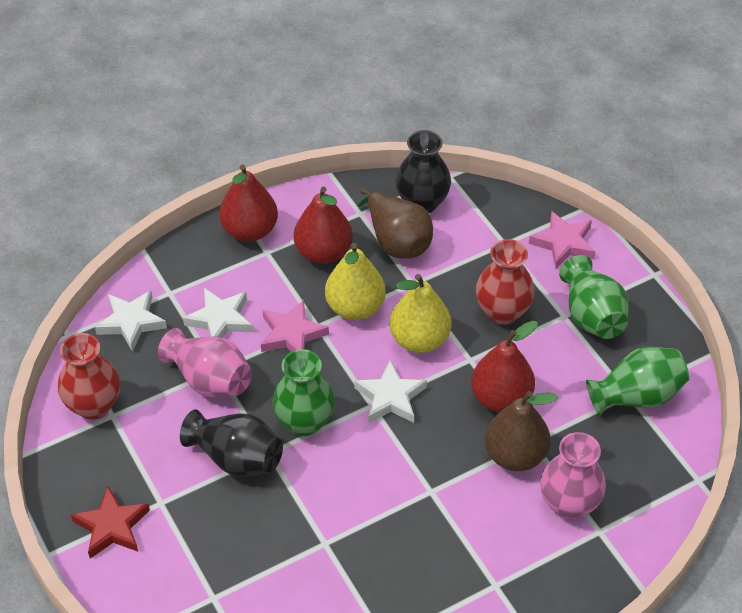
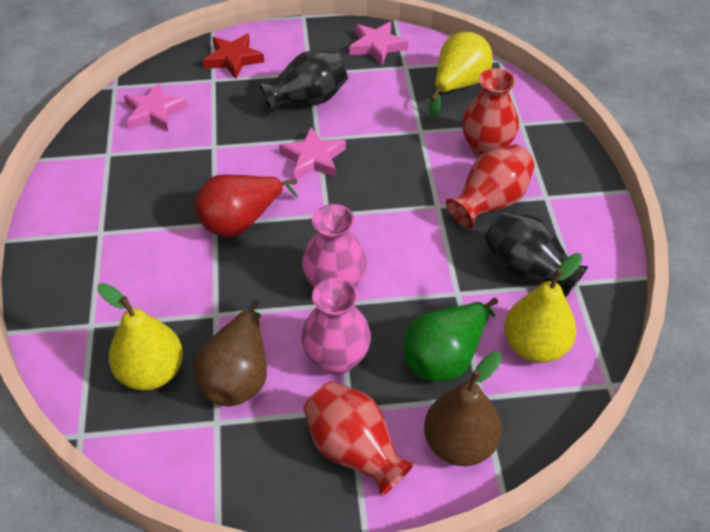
green pear: 0 -> 1
green vase: 3 -> 0
pink star: 2 -> 3
red pear: 3 -> 1
red vase: 2 -> 3
white star: 3 -> 0
yellow pear: 2 -> 3

